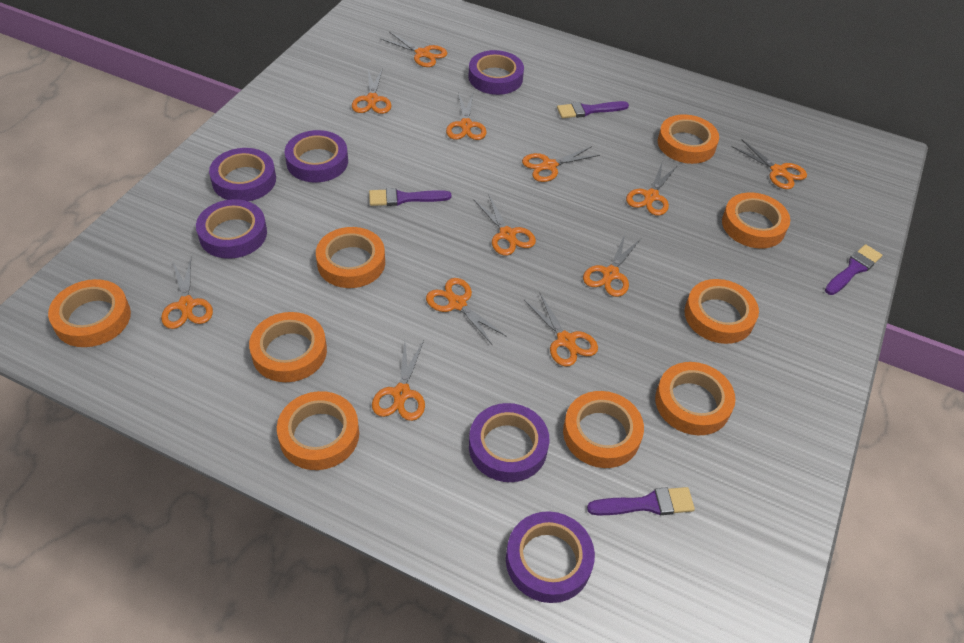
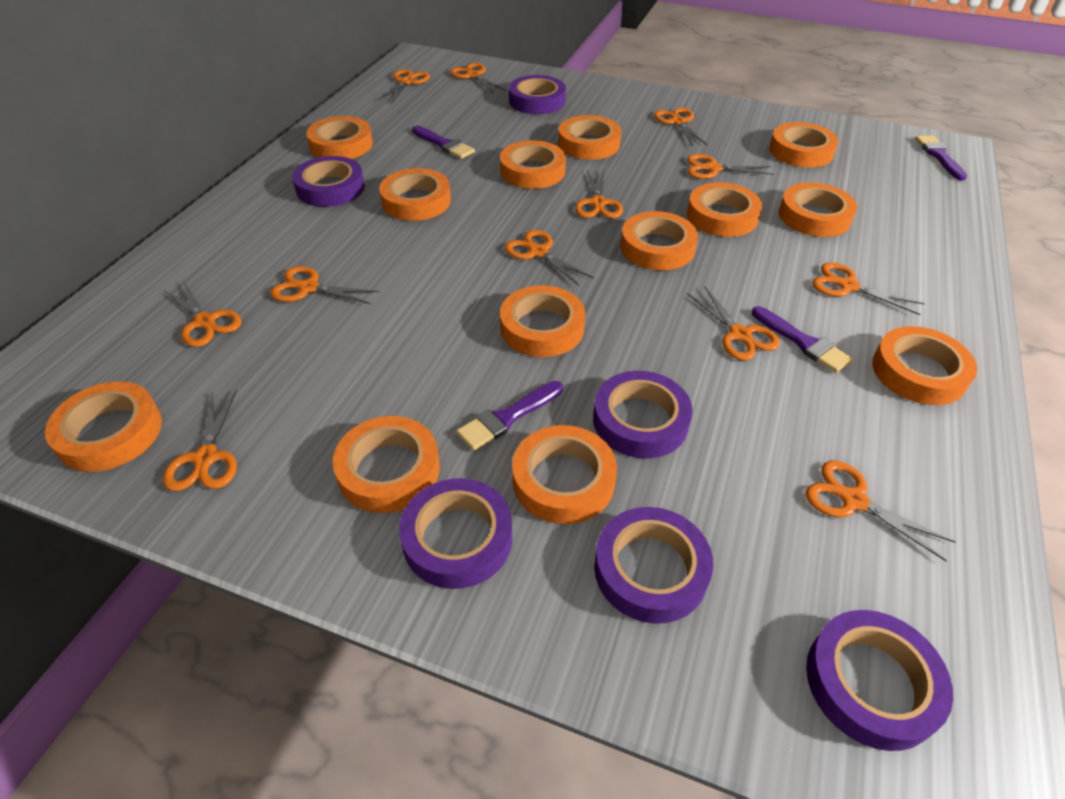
orange tape: 9 -> 13

